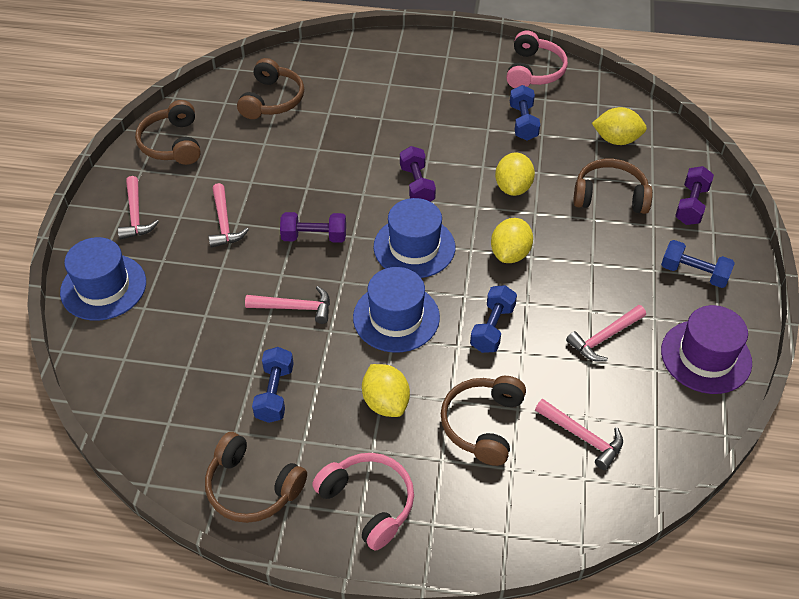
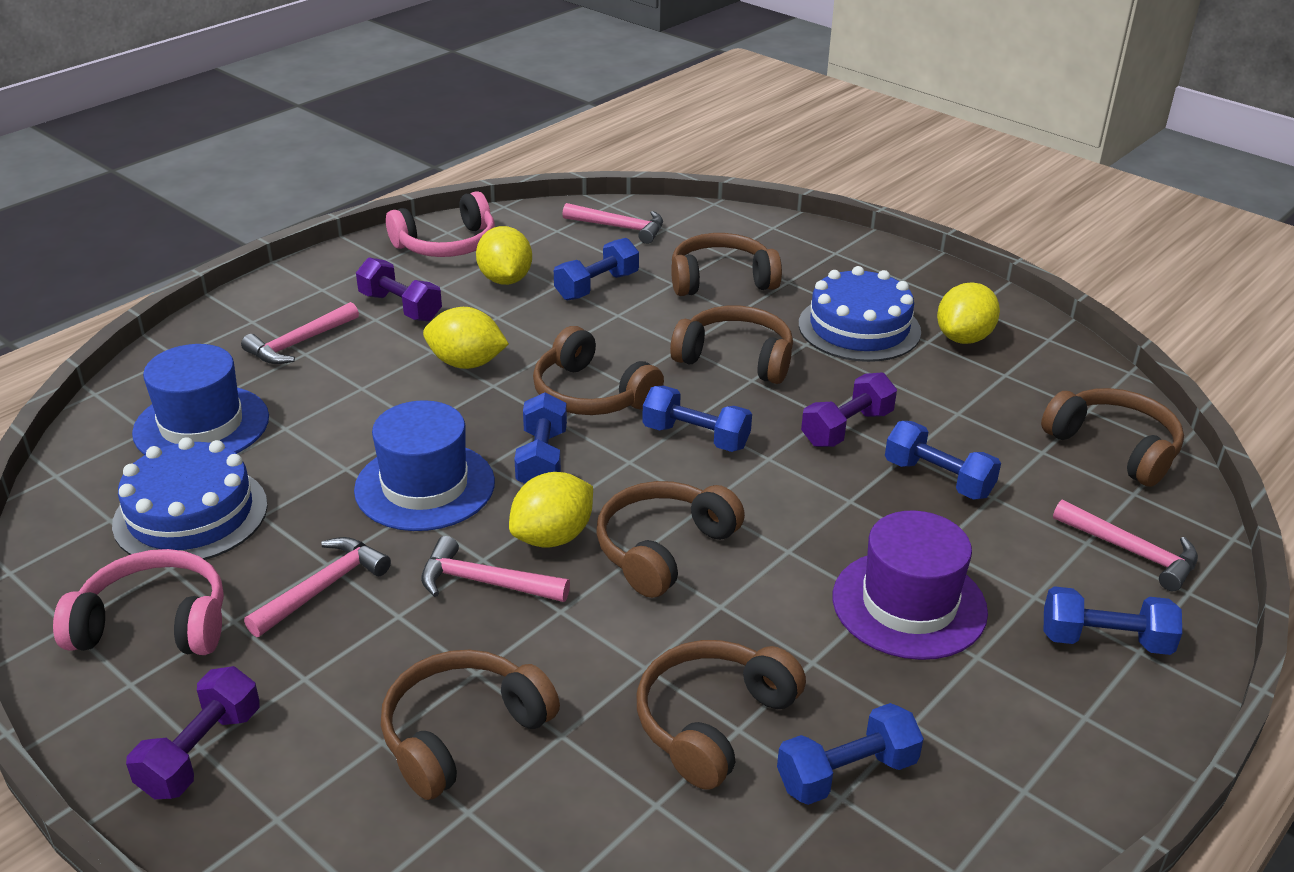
blue cake: 0 -> 2
blue dumbbell: 4 -> 6
blue hat: 3 -> 2
brown headphones: 5 -> 7

